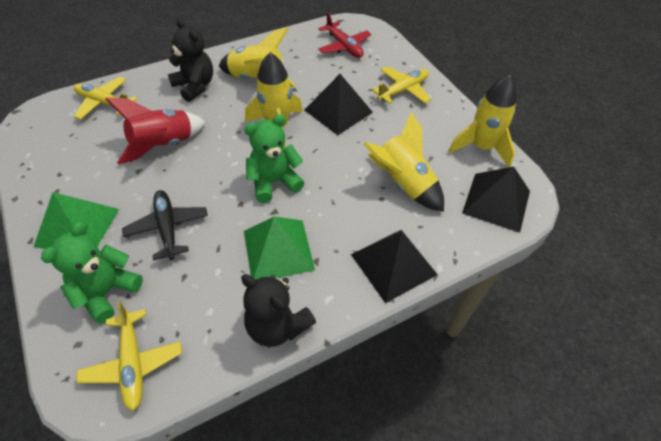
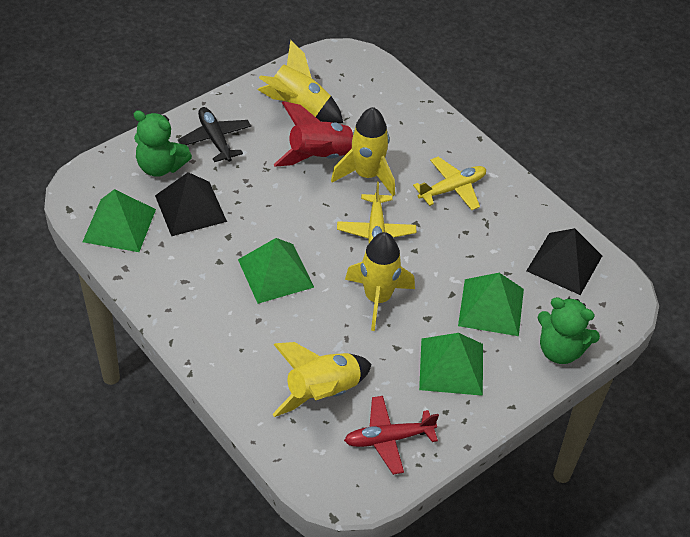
black pyramid: 3 -> 2
black teddy bear: 2 -> 0
green pyramid: 2 -> 4
yellow plane: 3 -> 2

